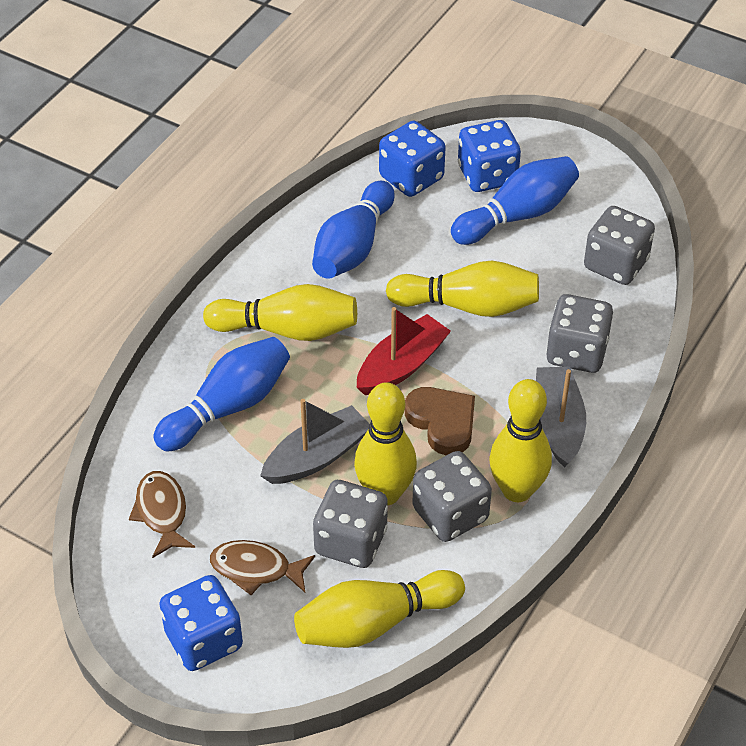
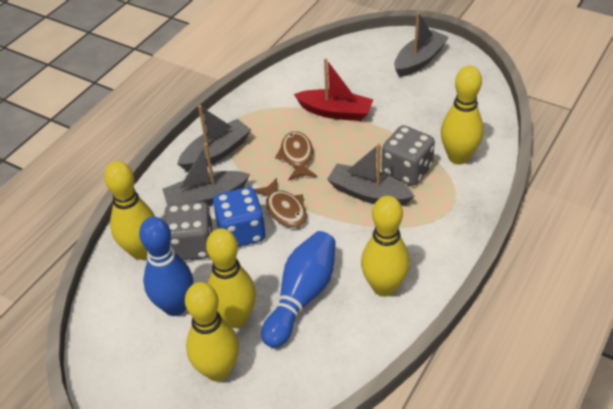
blue bowling pin: 3 -> 2
blue dice: 3 -> 1
brown heart: 1 -> 0
grey boat: 2 -> 4
grey dice: 4 -> 2

